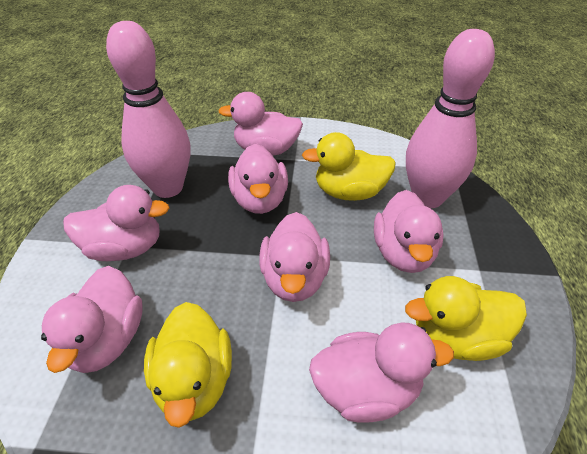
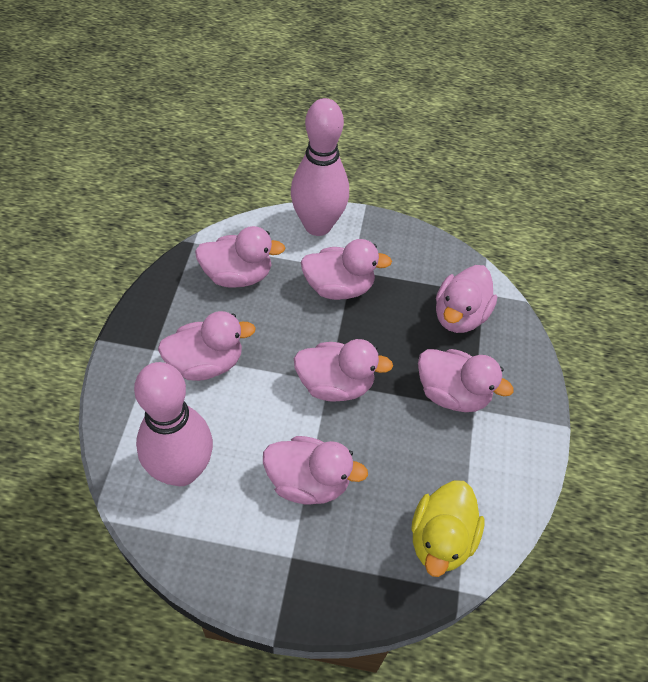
yellow duck: 3 -> 1

